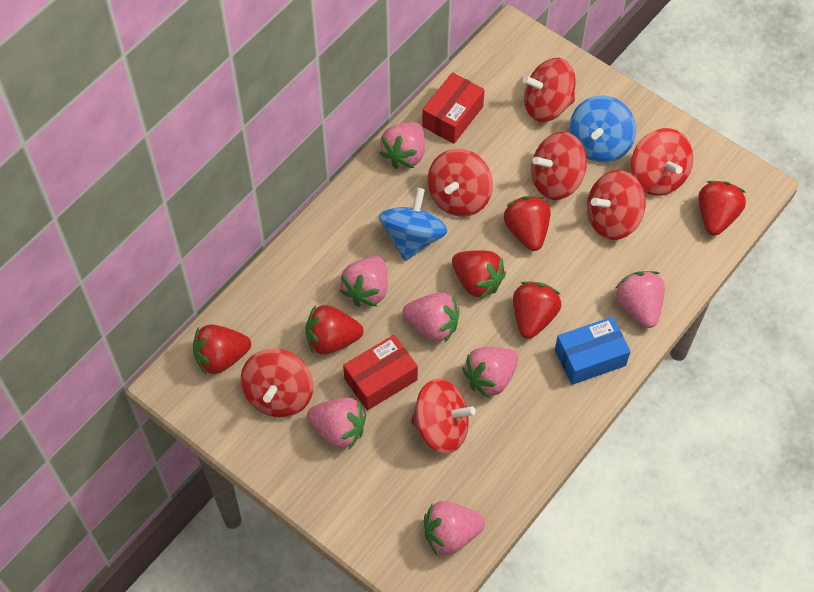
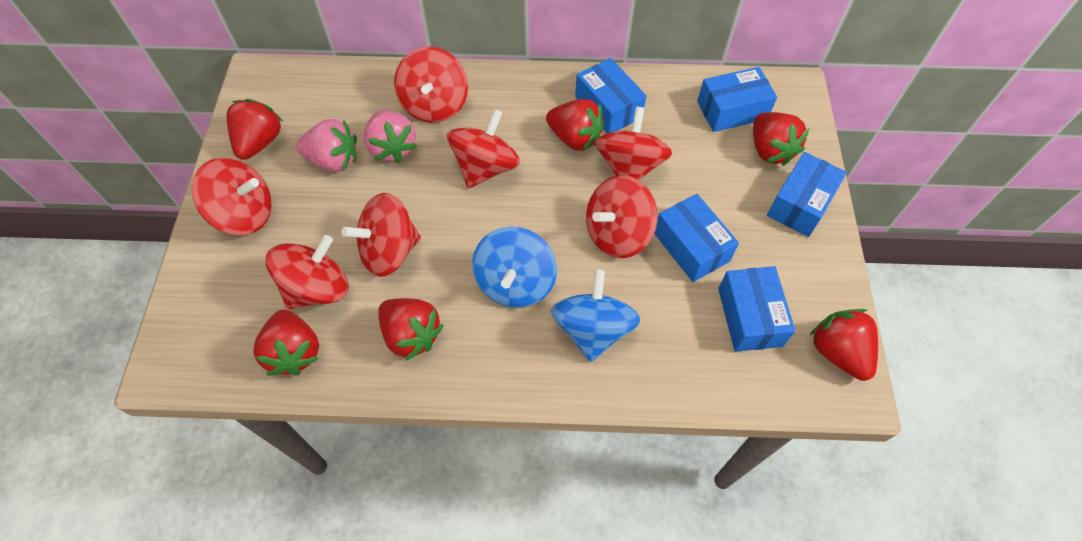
blue box: 1 -> 5
pink strawberry: 7 -> 2
red box: 2 -> 0

